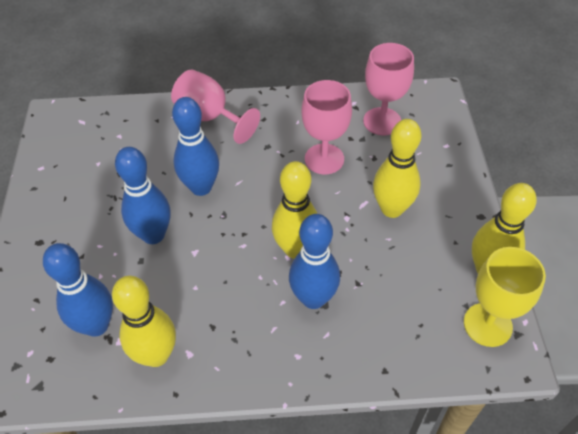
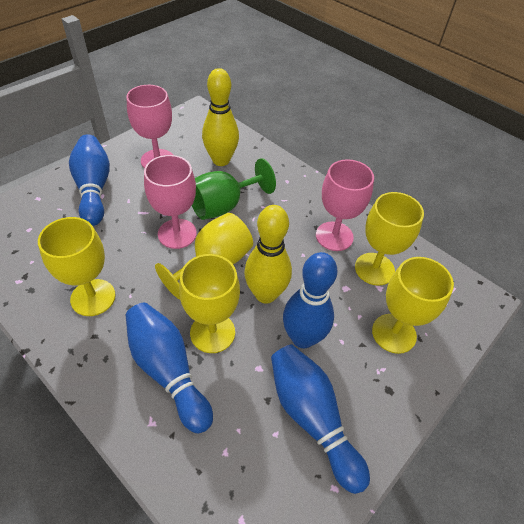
green goblet: 0 -> 1
yellow bowling pin: 4 -> 2
yellow goblet: 1 -> 5

